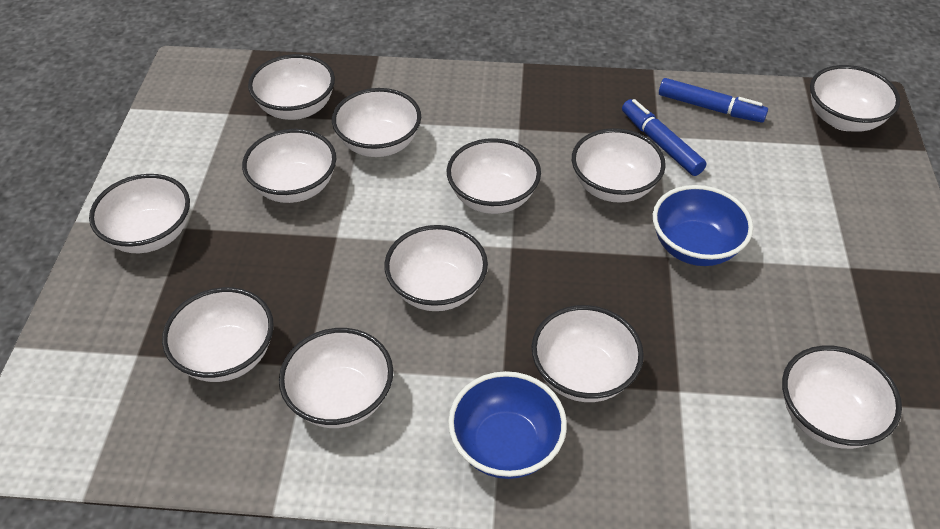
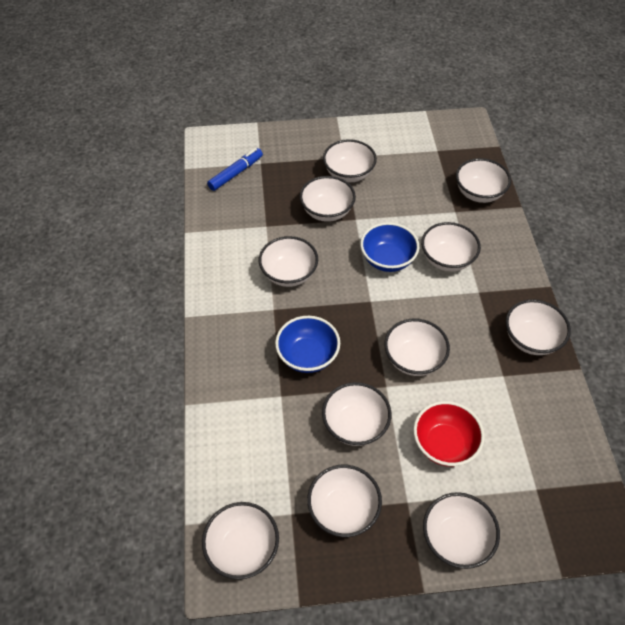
blue marker: 2 -> 1
red bowl: 0 -> 1
white bowl: 12 -> 11

